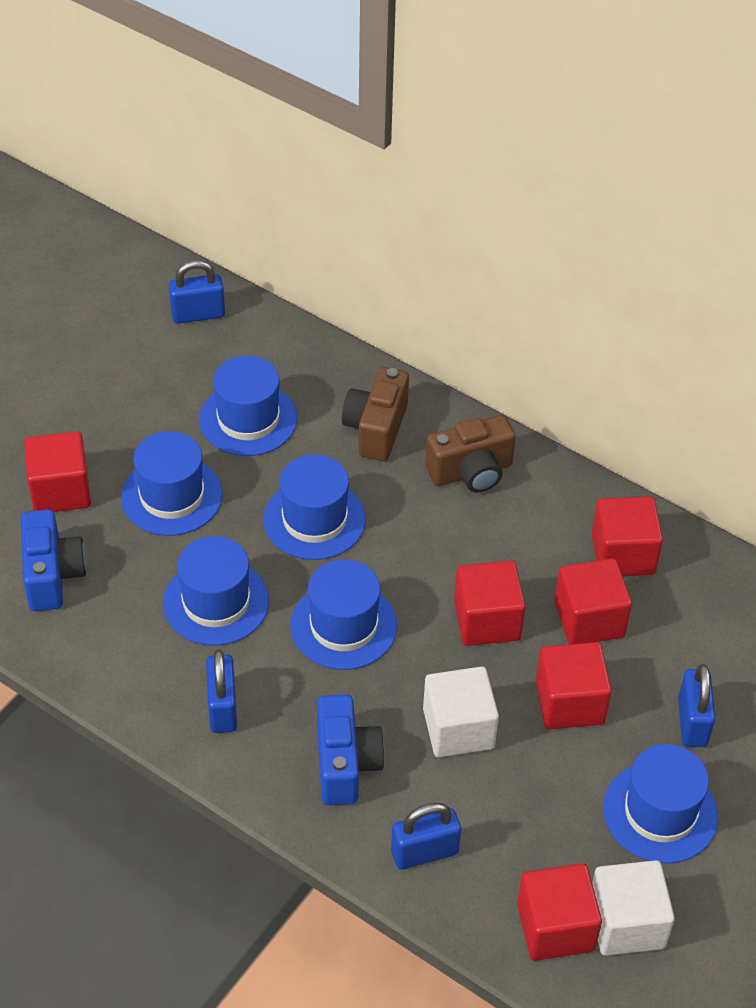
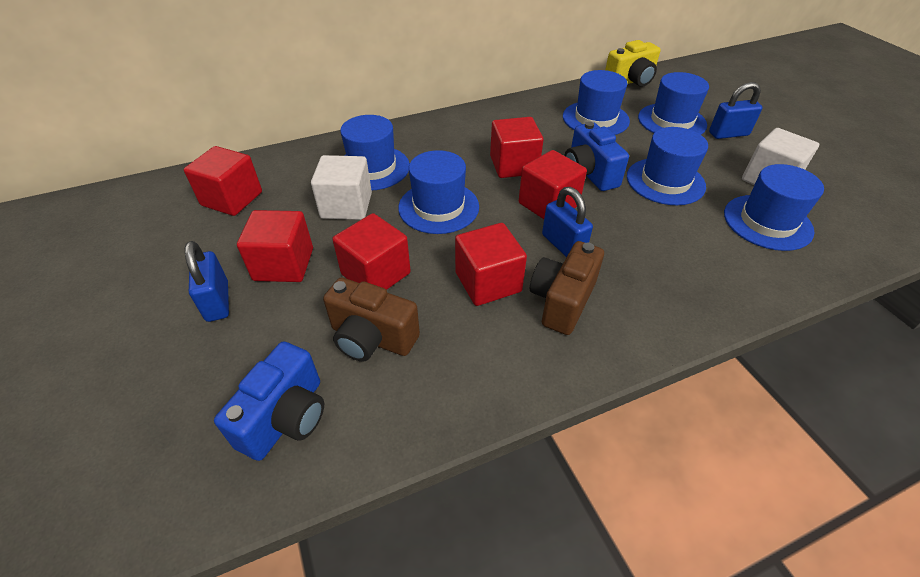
blue padlock: 4 -> 3
yellow camera: 0 -> 1

